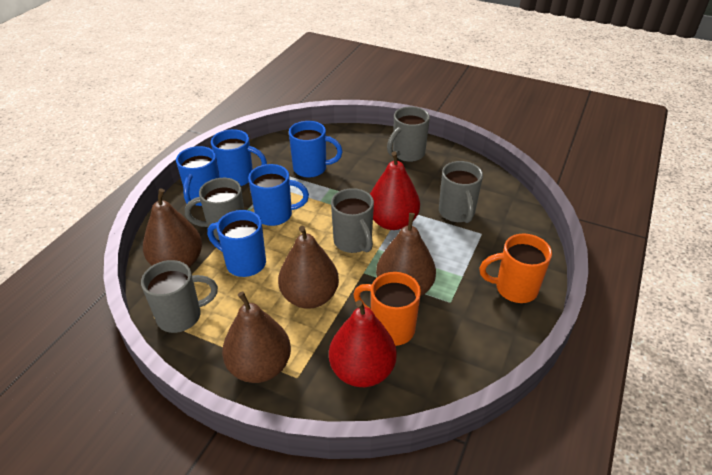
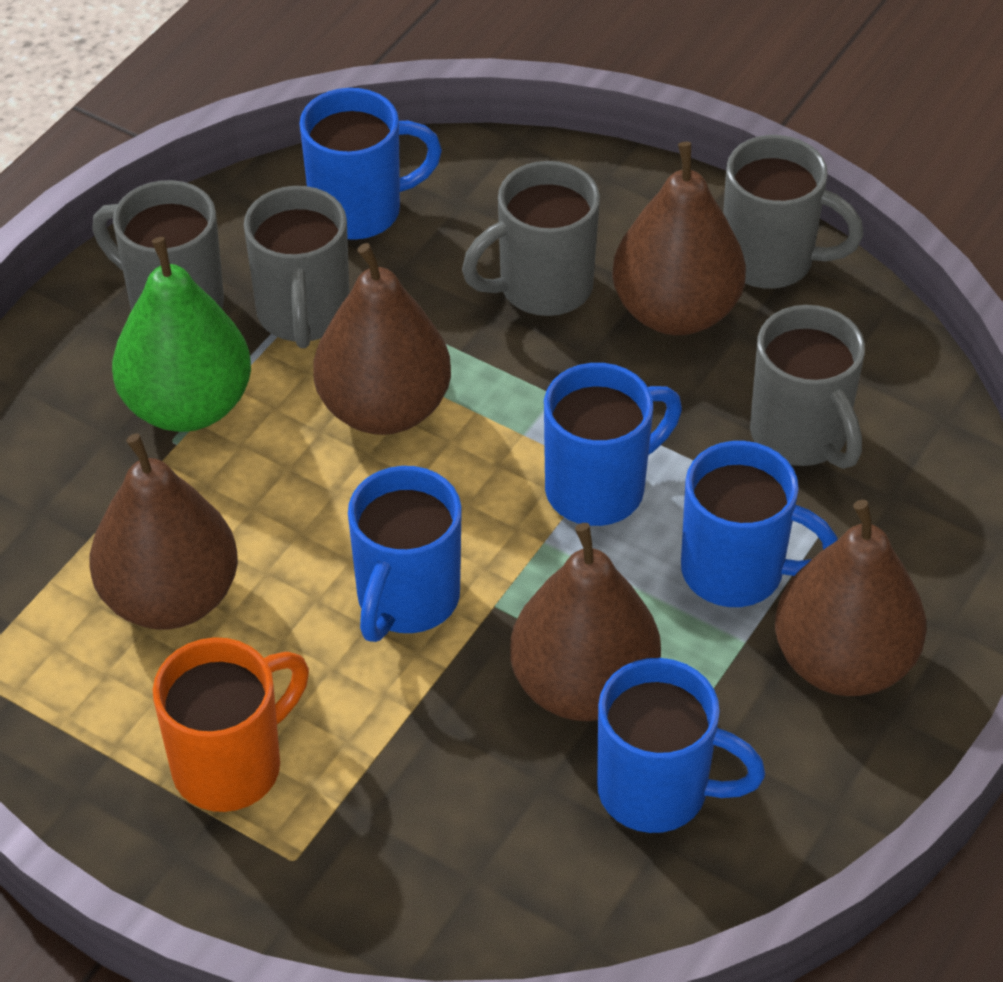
brown pear: 4 -> 5
green pear: 0 -> 1
orange mug: 2 -> 1
red pear: 2 -> 0

